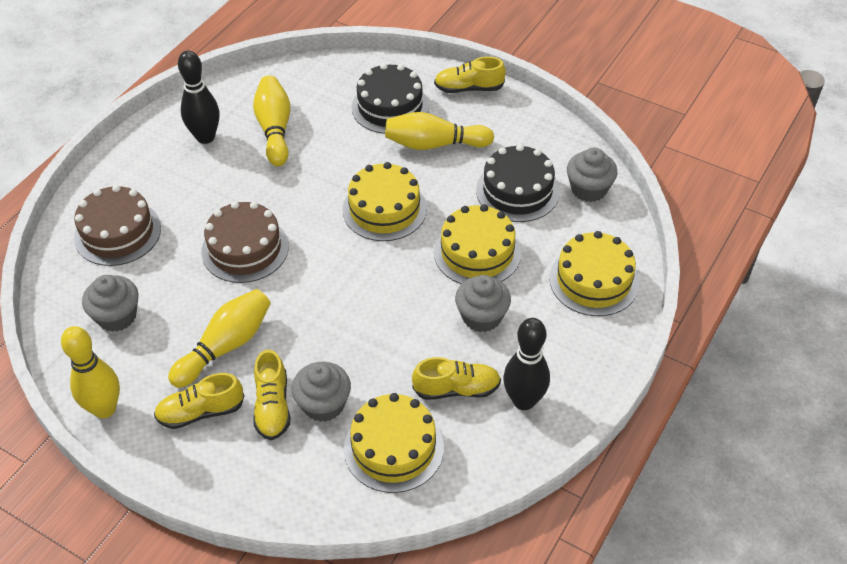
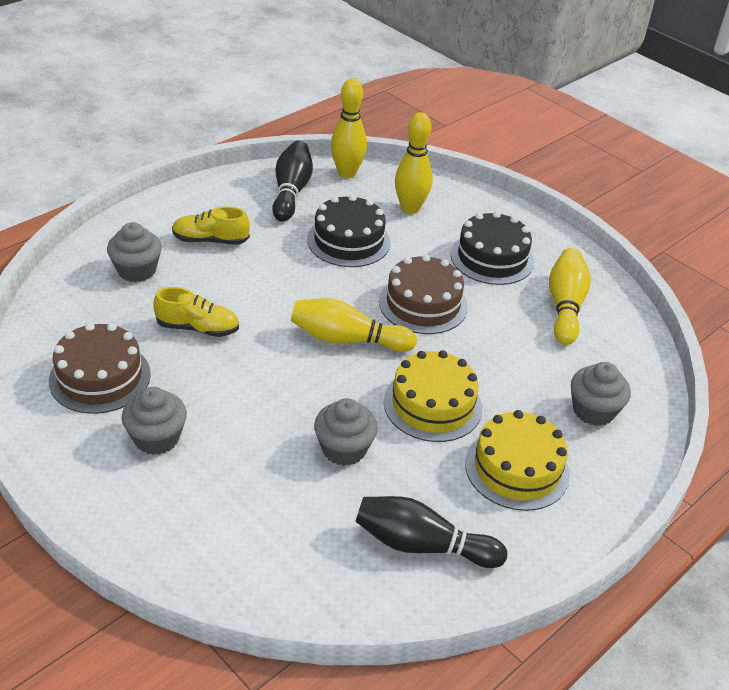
yellow cake: 4 -> 2
yellow shoe: 4 -> 2

